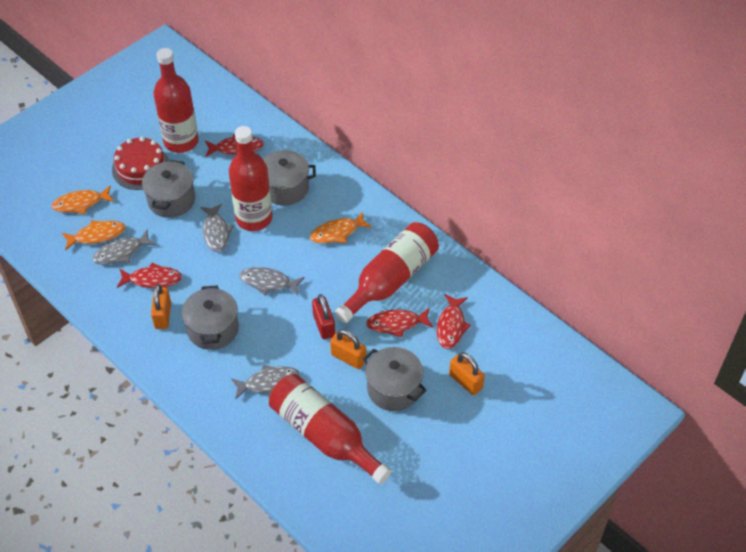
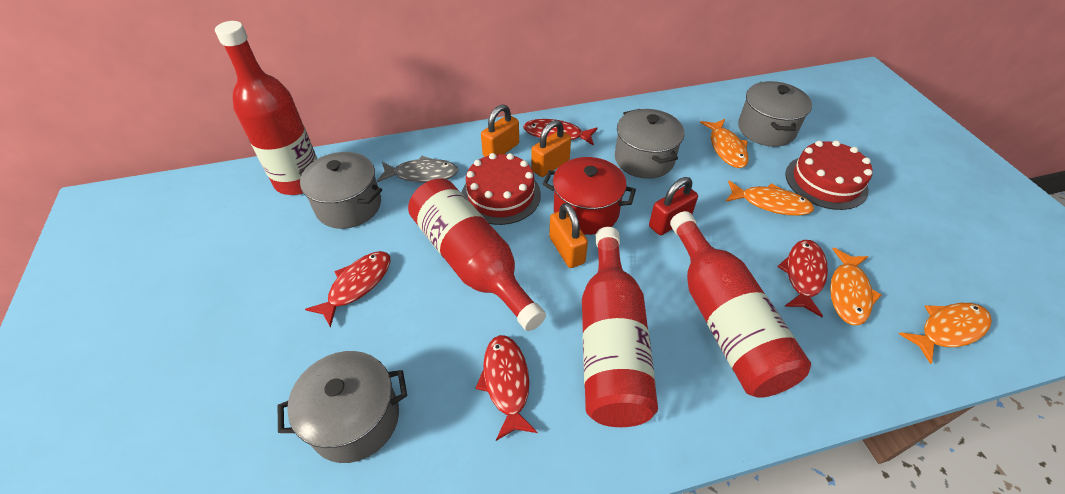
grey fish: 4 -> 1
orange fish: 3 -> 4
red cake: 1 -> 2
red pot: 0 -> 1

